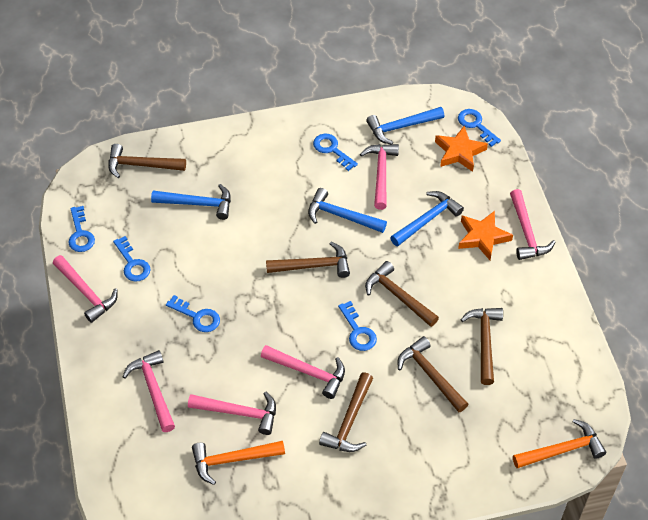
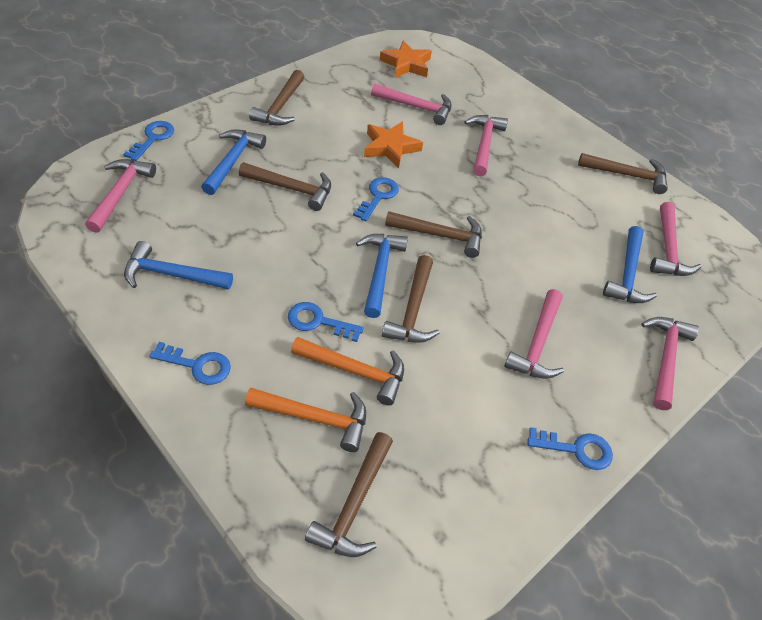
blue key: 6 -> 5

